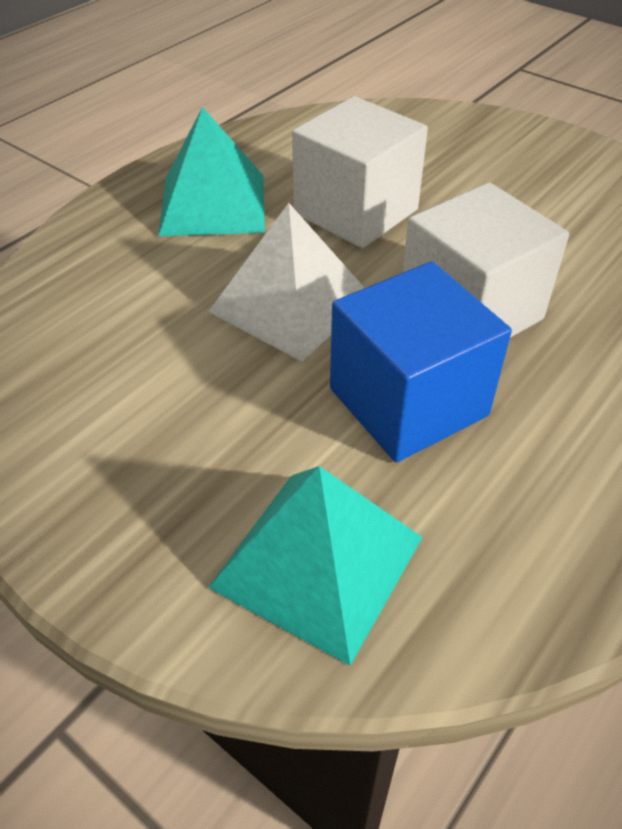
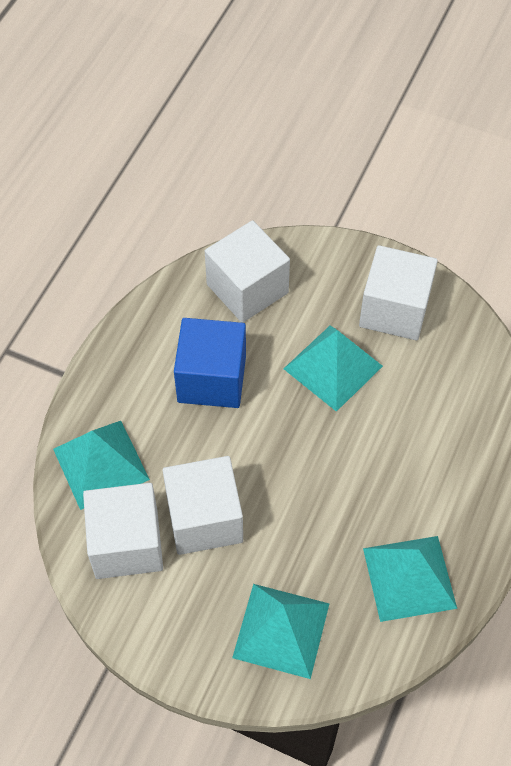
turquoise pyramid: 2 -> 4
white cube: 2 -> 4
white pyramid: 1 -> 0

